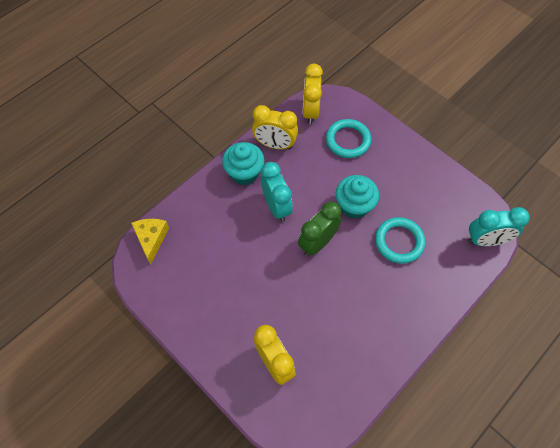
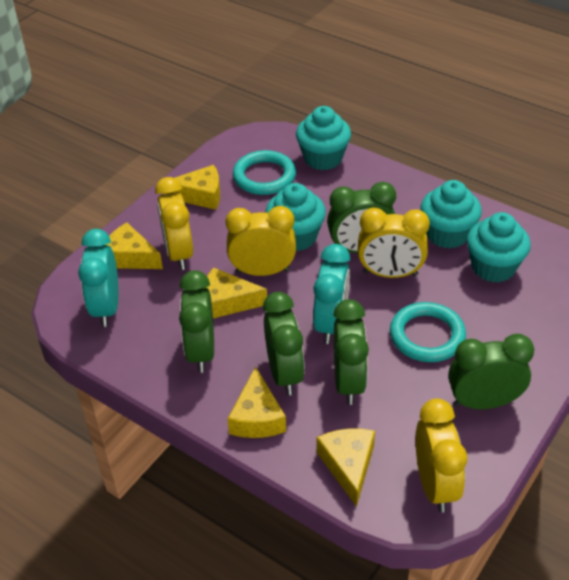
green clock: 1 -> 5
turquoise cupcake: 2 -> 4
yellow cheese: 1 -> 5
yellow clock: 3 -> 4

